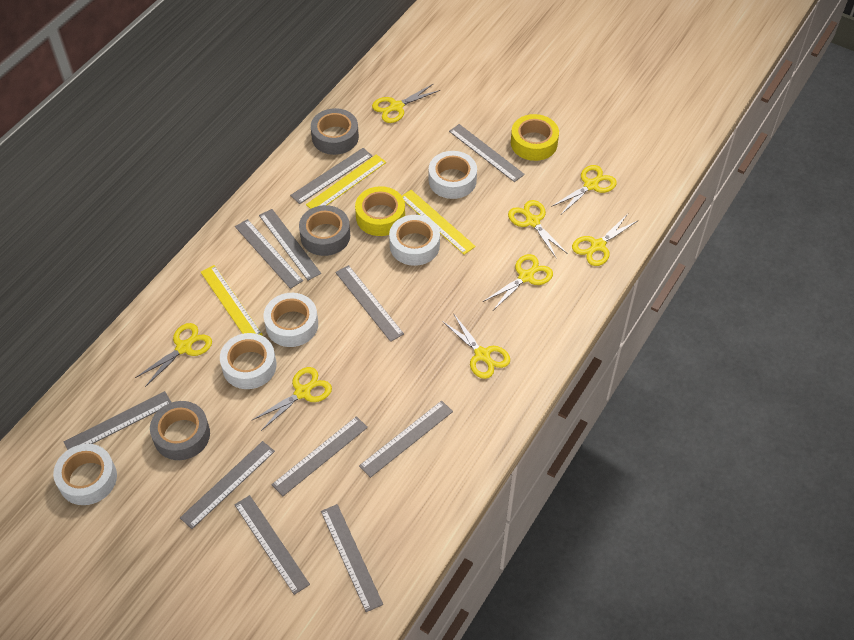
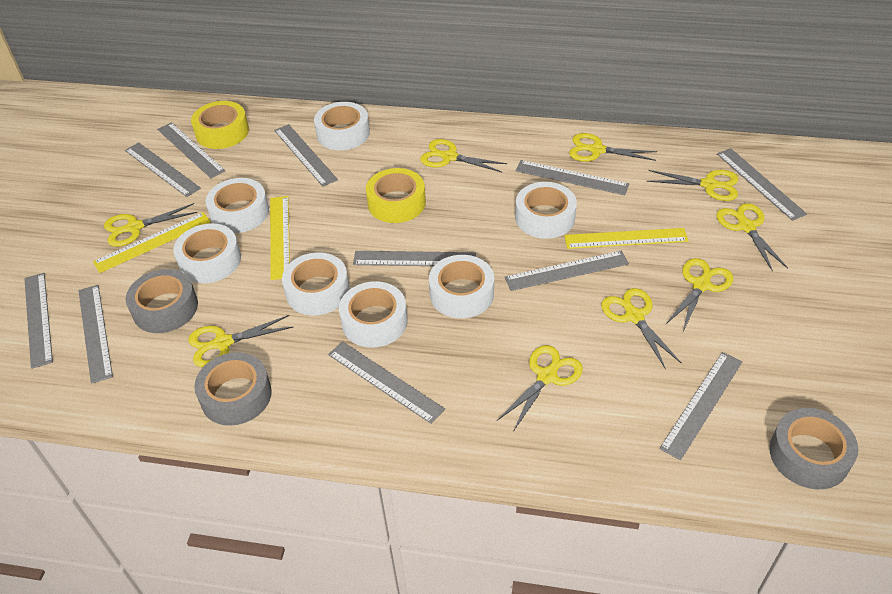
white tape: 5 -> 7
yellow scissors: 8 -> 9

